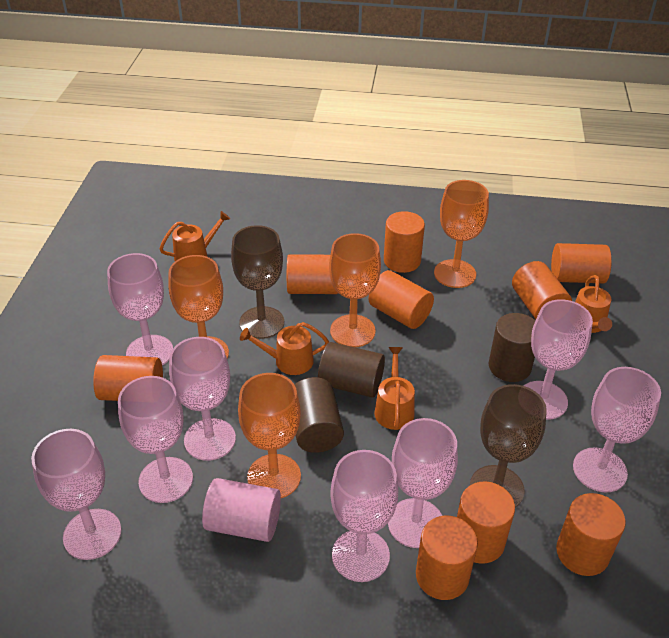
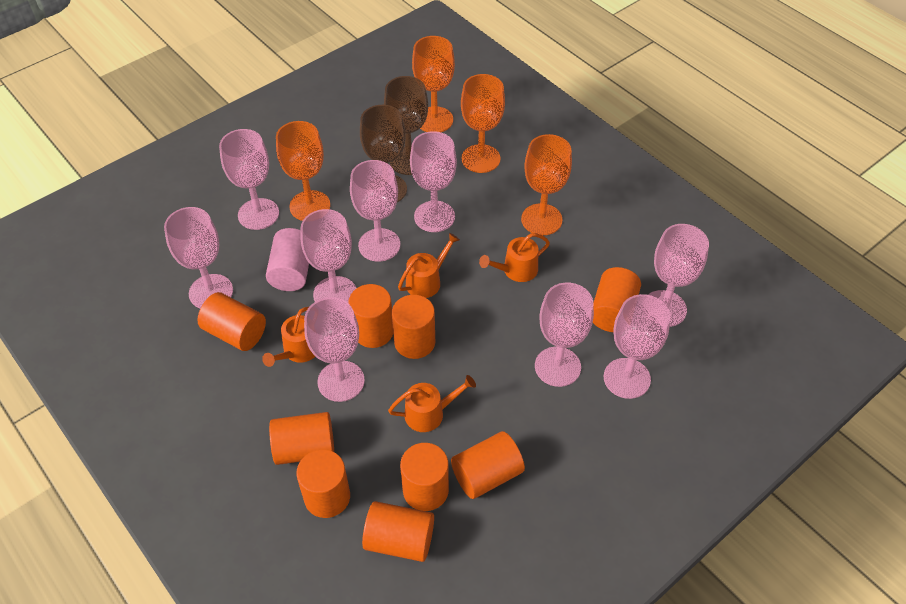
brown cylinder: 3 -> 0
pink goblet: 8 -> 9

